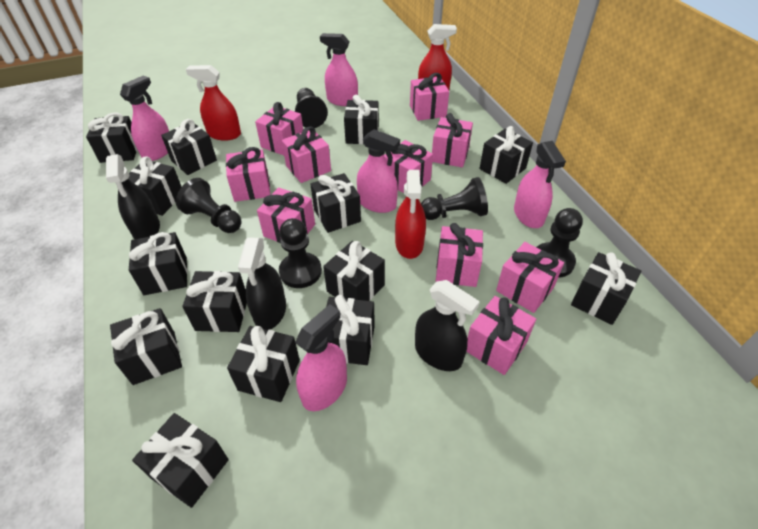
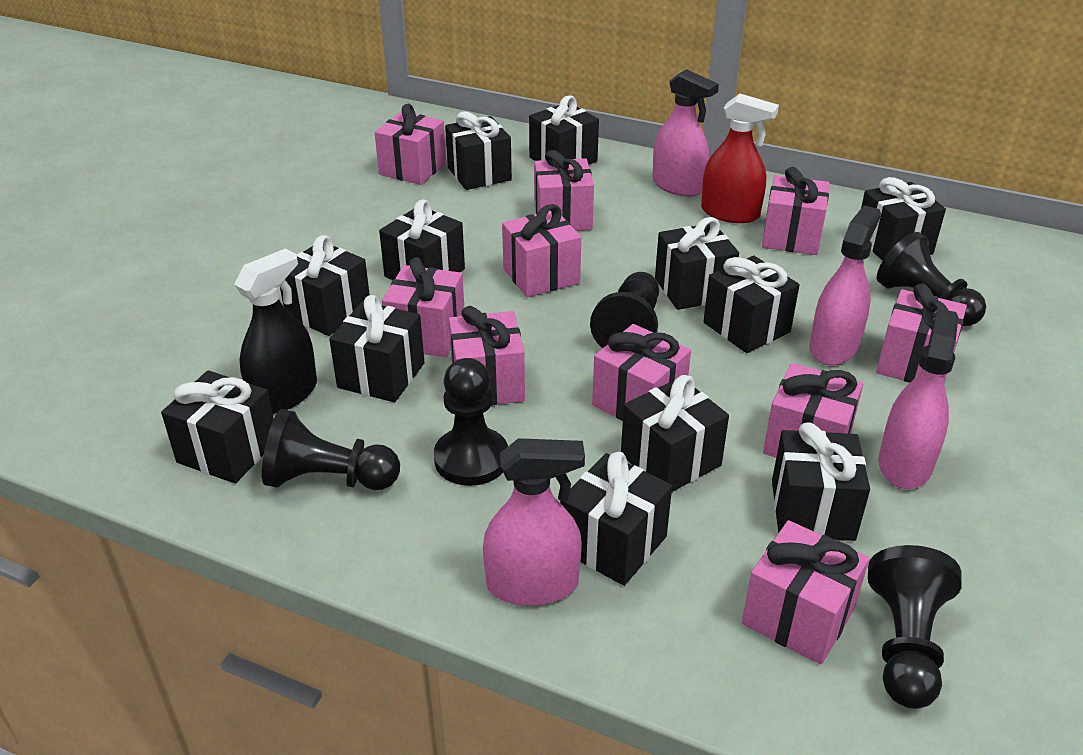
black gift: 14 -> 12
black spray bottle: 3 -> 1
pink spray bottle: 5 -> 4
red spray bottle: 3 -> 1

